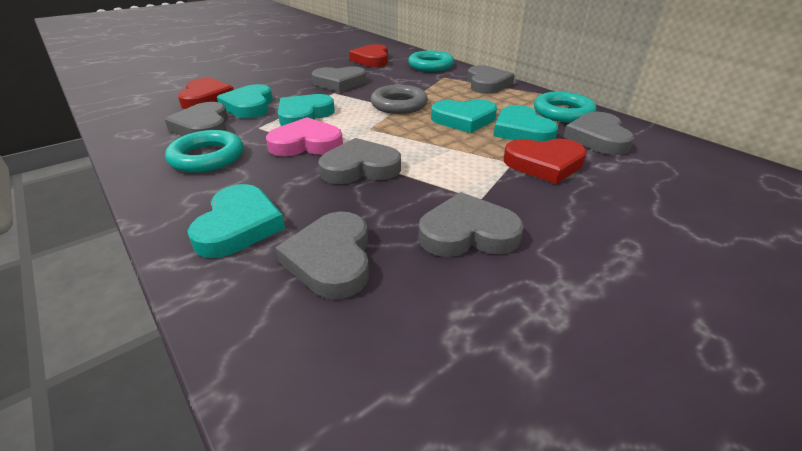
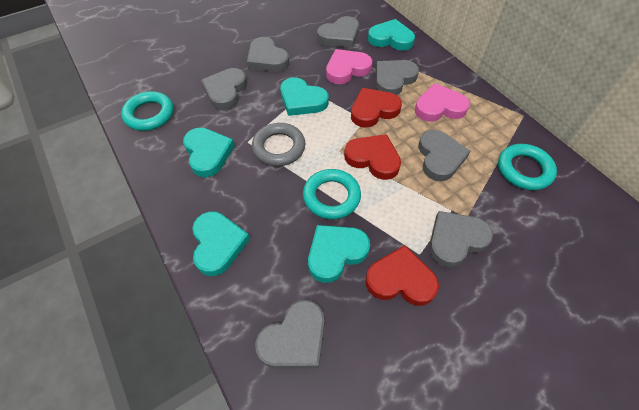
pink heart: 1 -> 2

